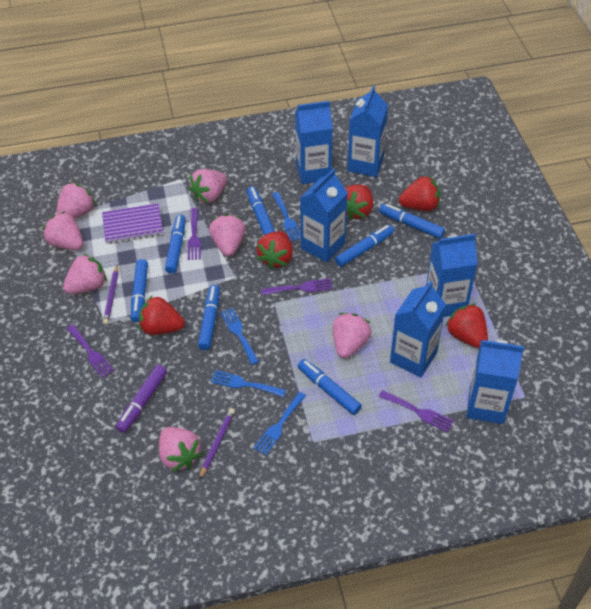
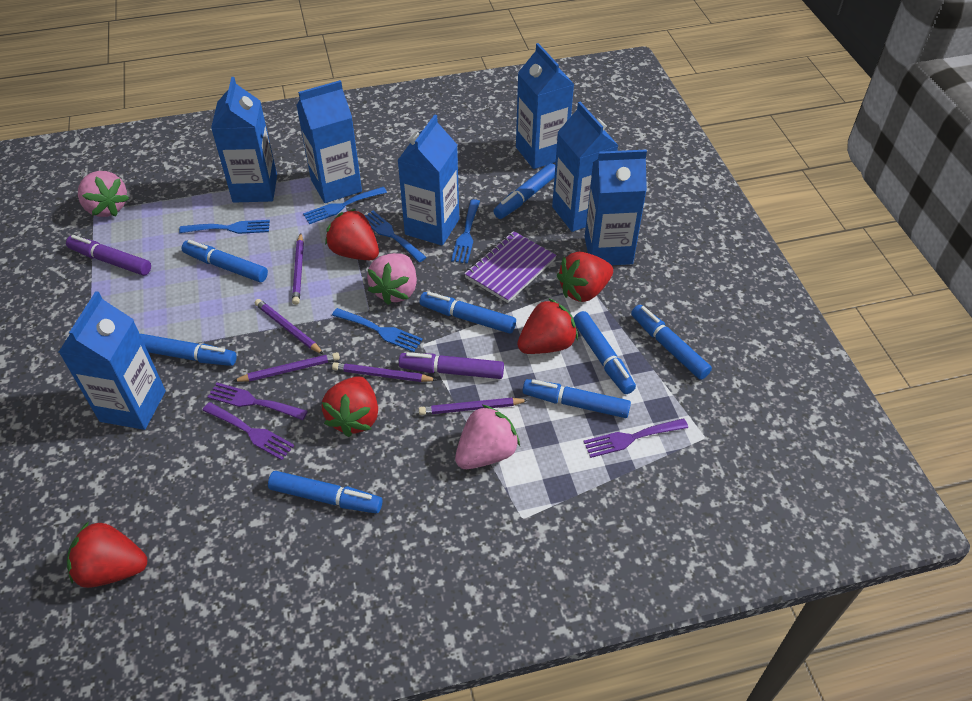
blue carton: 6 -> 7
blue fork: 4 -> 5
blue marker: 7 -> 8
pink strawberry: 7 -> 3
purple fork: 4 -> 3
purple marker: 1 -> 2
purple pencil: 2 -> 5

